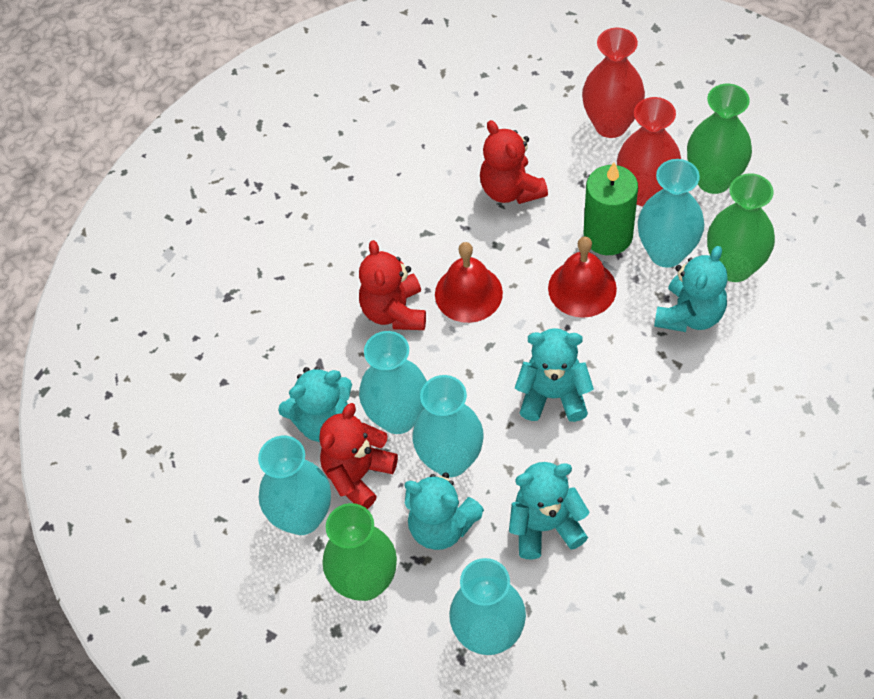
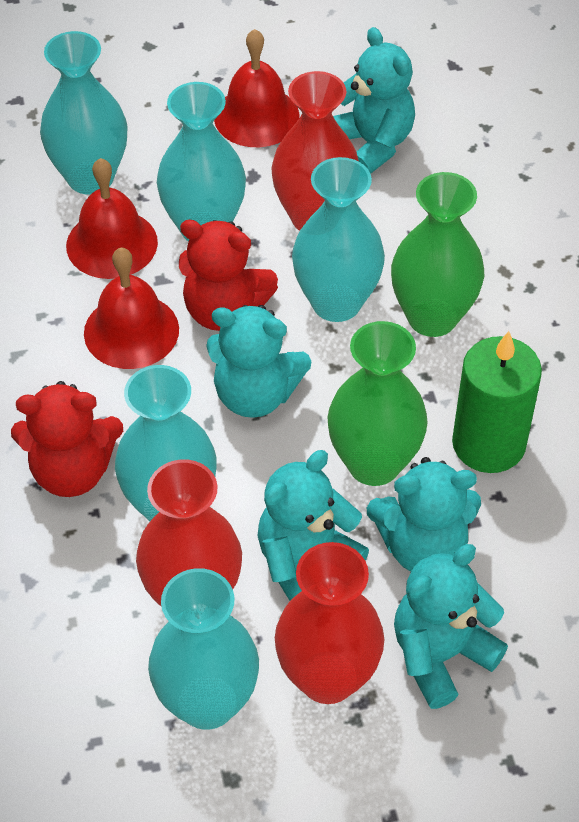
green vase: 3 -> 2
red bell: 2 -> 3
red teddy bear: 3 -> 2
red vase: 2 -> 3

